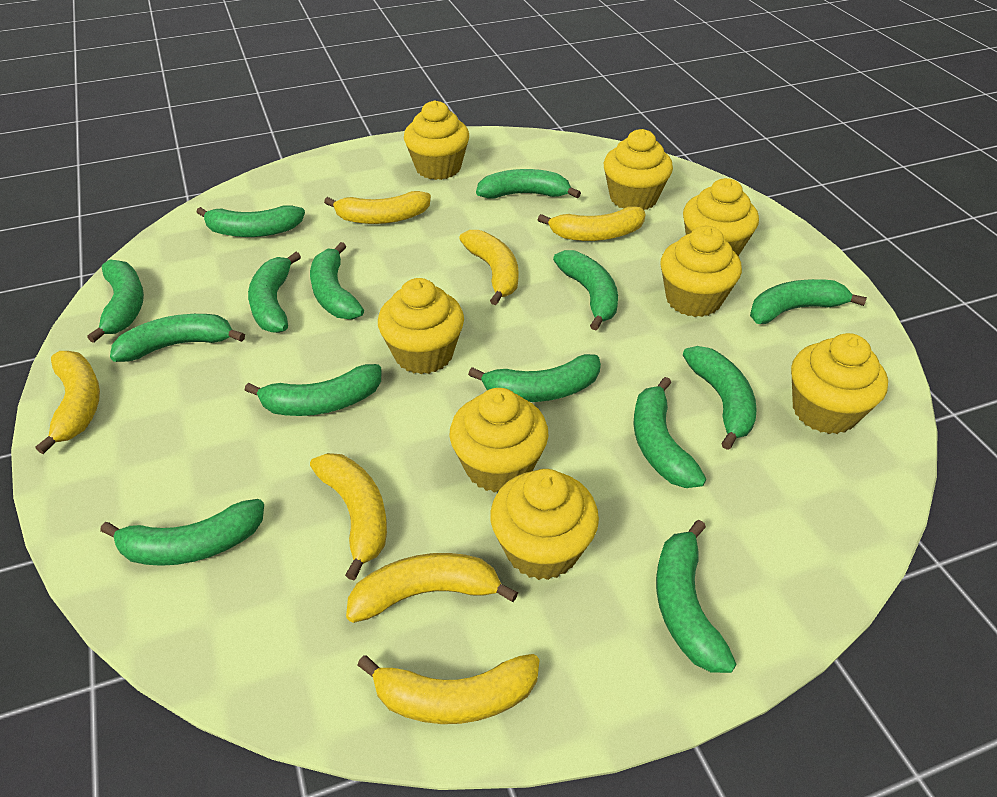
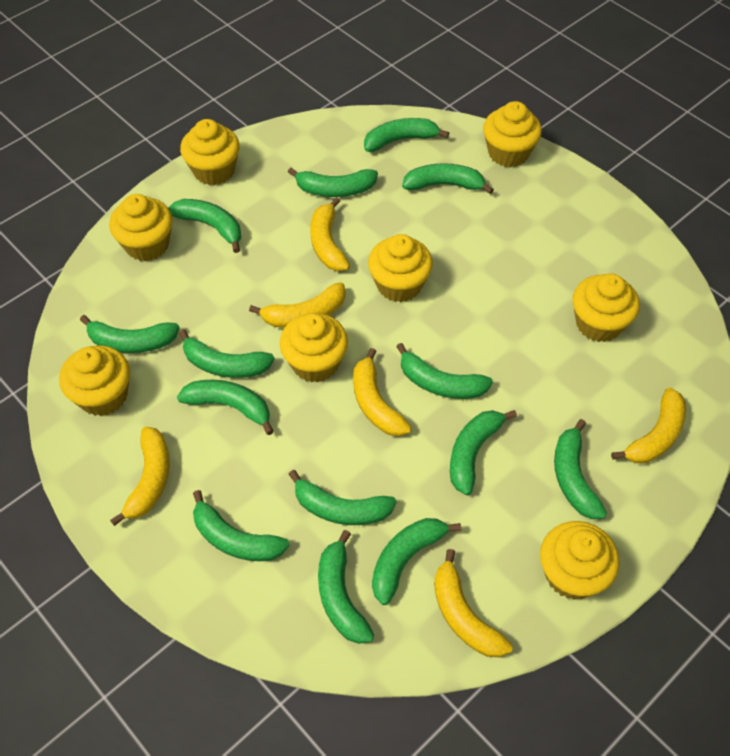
yellow banana: 7 -> 6

